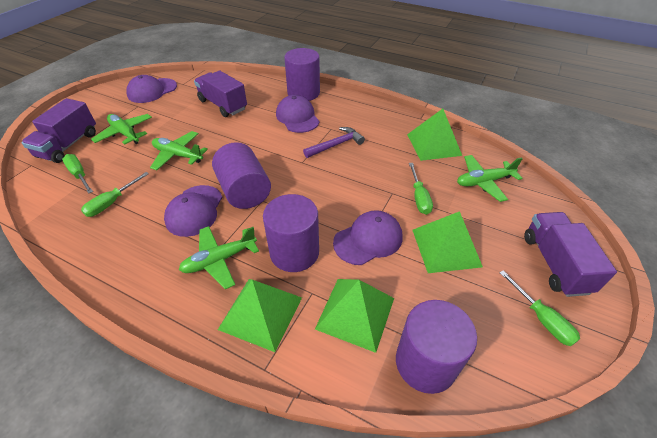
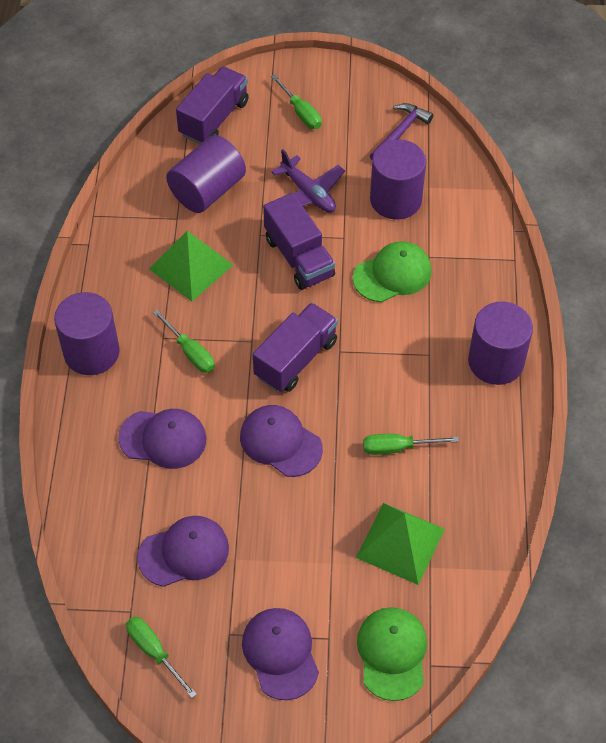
green cap: 0 -> 2
green plane: 4 -> 0
green pyramid: 4 -> 2
purple plane: 0 -> 1

